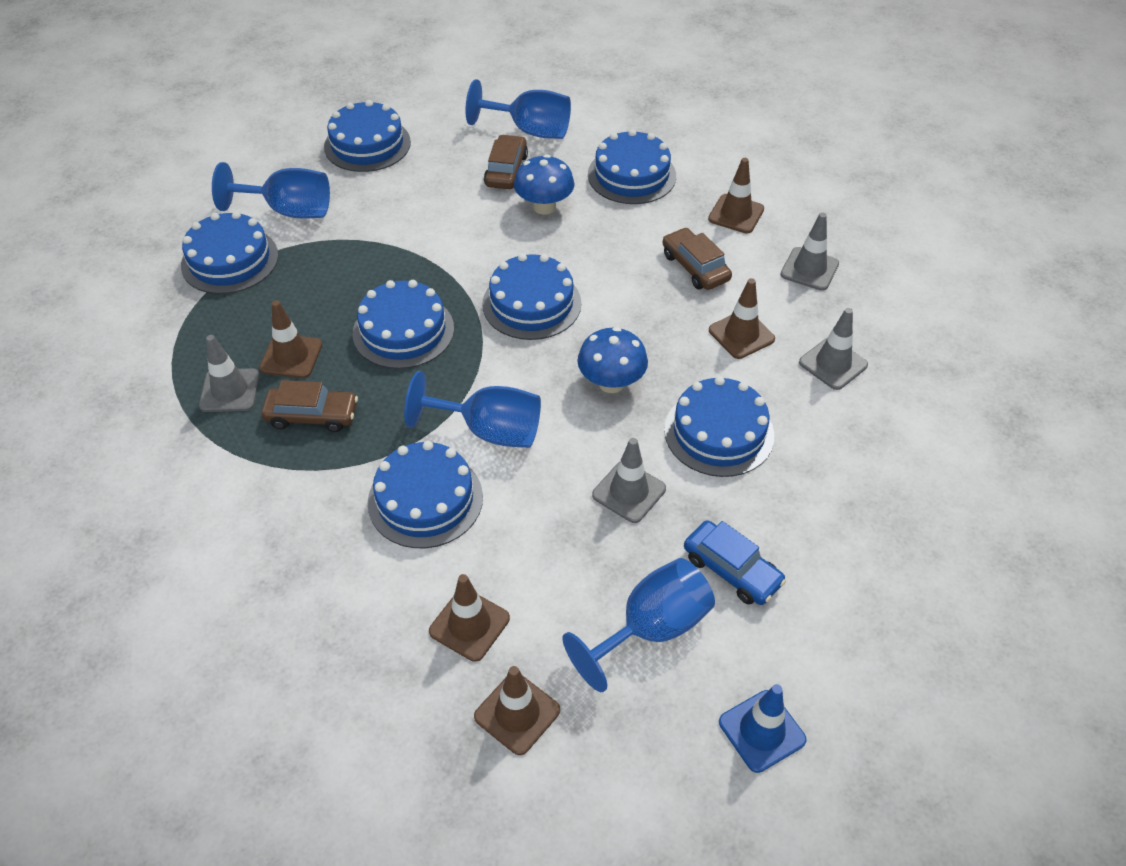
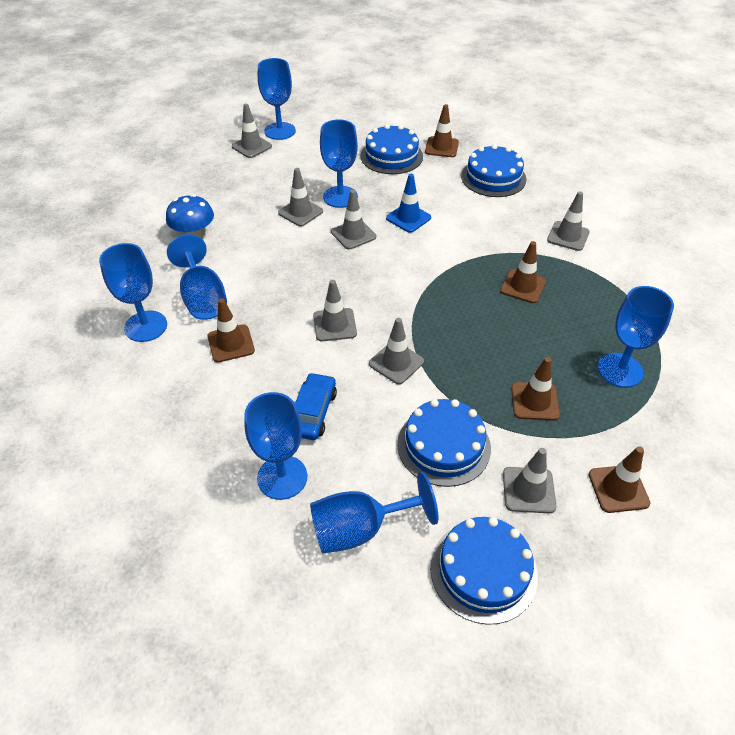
blue cake: 7 -> 4
blue goblet: 4 -> 7
blue mushroom: 2 -> 1
brown car: 3 -> 0
grey traffic cone: 4 -> 7

